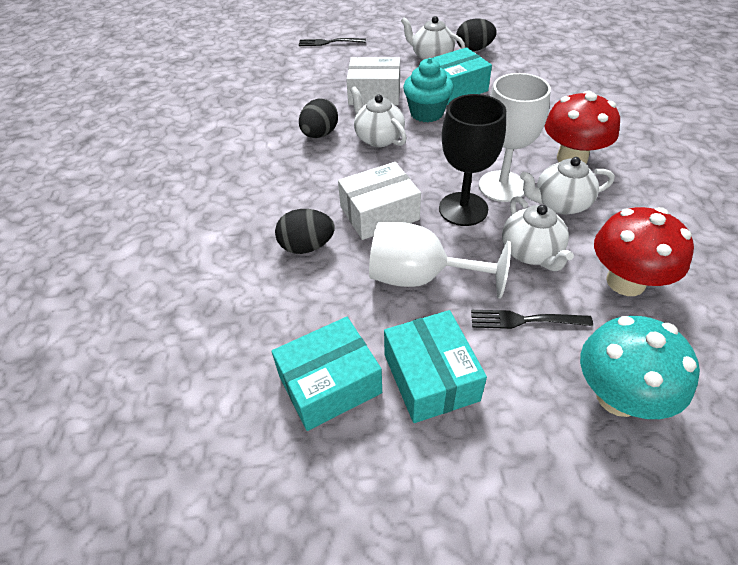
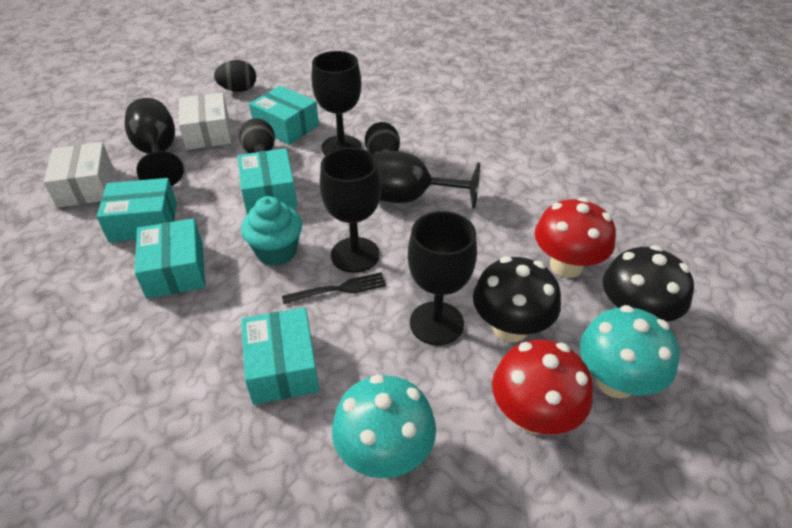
black fork: 2 -> 1
black goblet: 1 -> 5
black mushroom: 0 -> 2
turquoise box: 3 -> 5
turquoise mushroom: 1 -> 2
white goblet: 2 -> 0
white teapot: 4 -> 0

